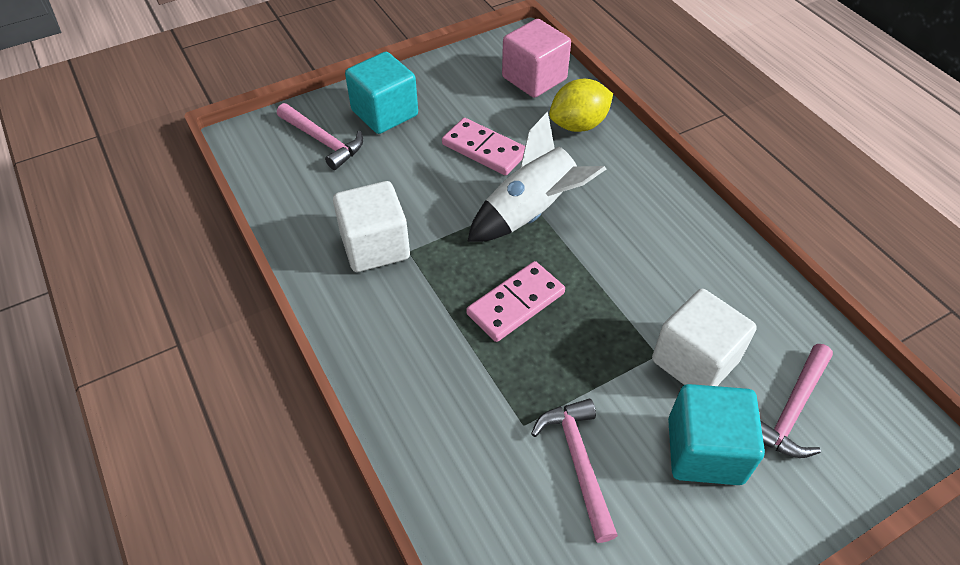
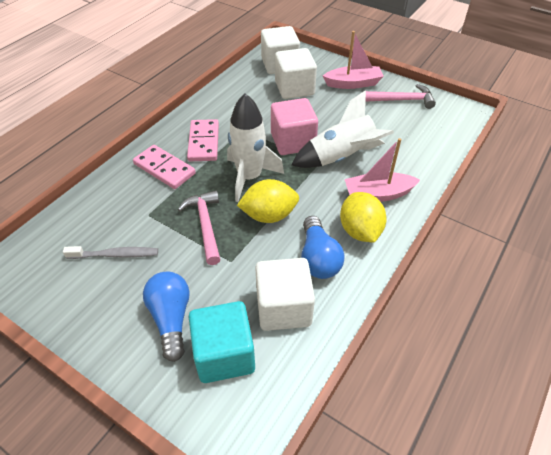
blue light bulb: 0 -> 2
grey toothbrush: 0 -> 1
pink boat: 0 -> 2
pink hammer: 3 -> 2
turquoise cube: 2 -> 1
white cube: 2 -> 3
white rocket: 1 -> 2
yellow lemon: 1 -> 2

